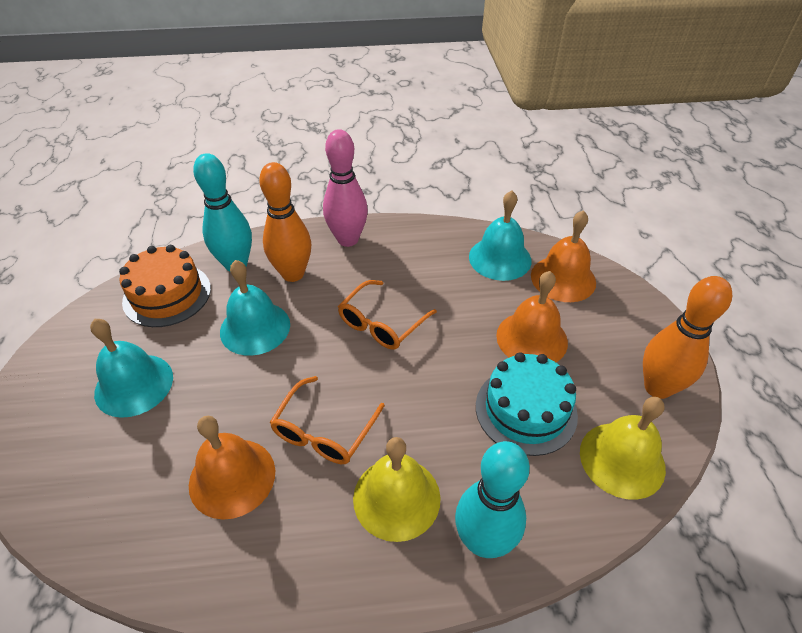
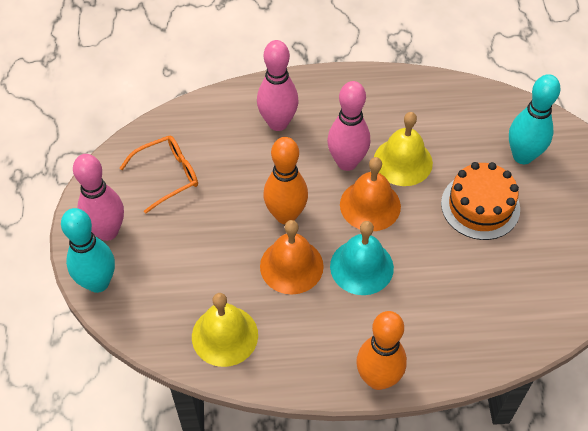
orange bell: 3 -> 2
orange glasses: 2 -> 1
pink bowling pin: 1 -> 3
turquoise bell: 3 -> 1
turquoise cake: 1 -> 0

